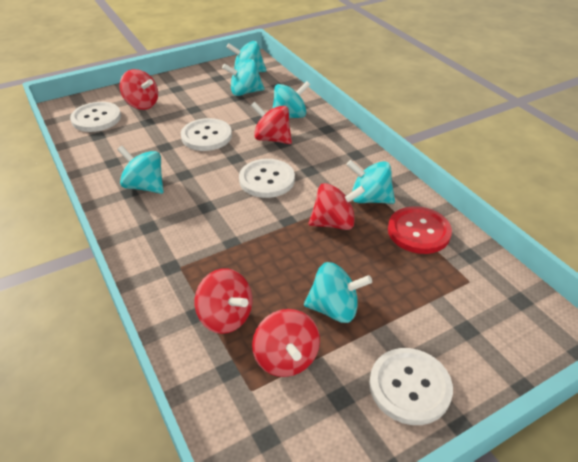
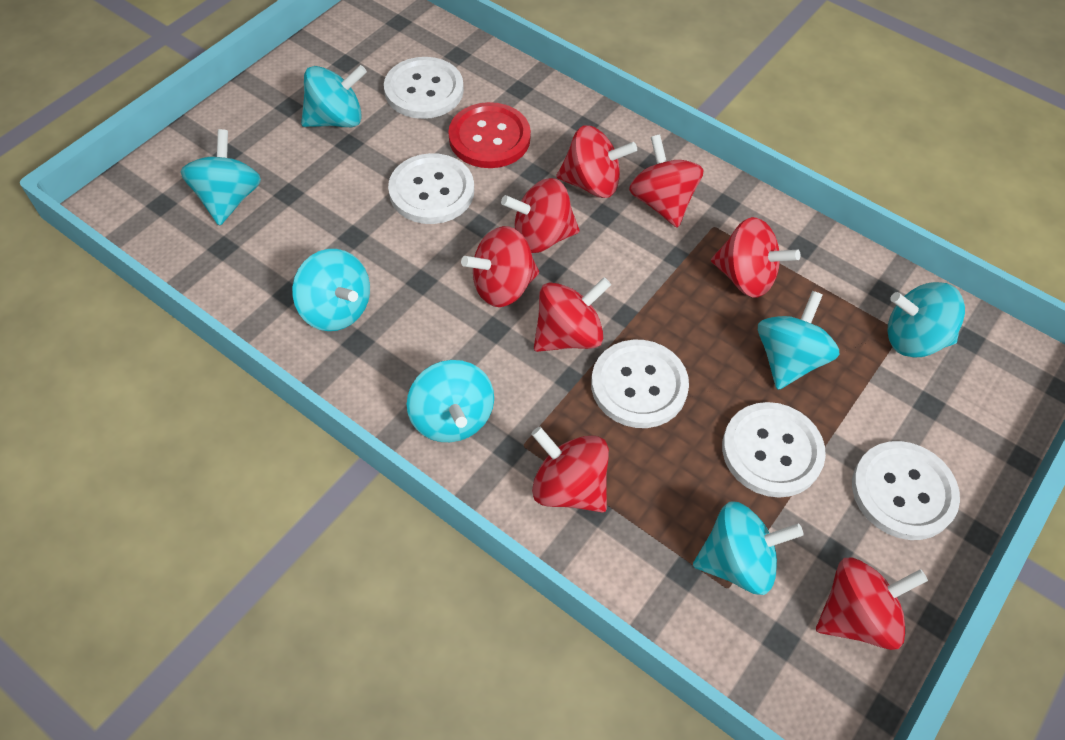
red spinning top: 5 -> 8
turquoise spinning top: 6 -> 7
white button: 4 -> 5

